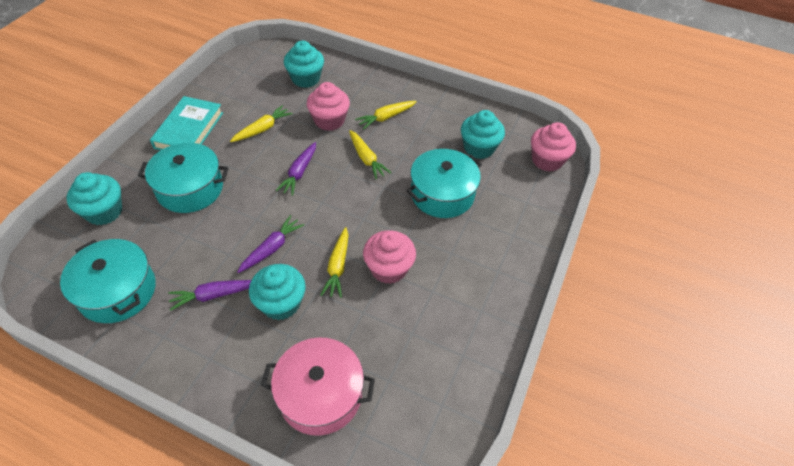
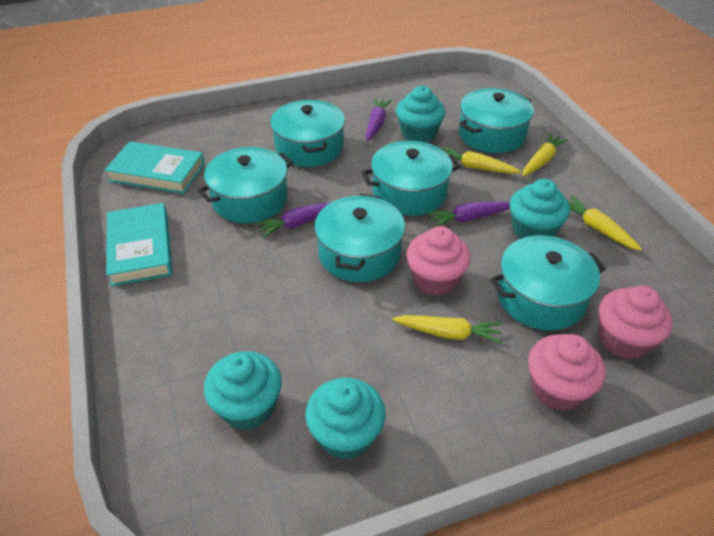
pink pot: 1 -> 0
turquoise book: 1 -> 2
turquoise pot: 3 -> 6

